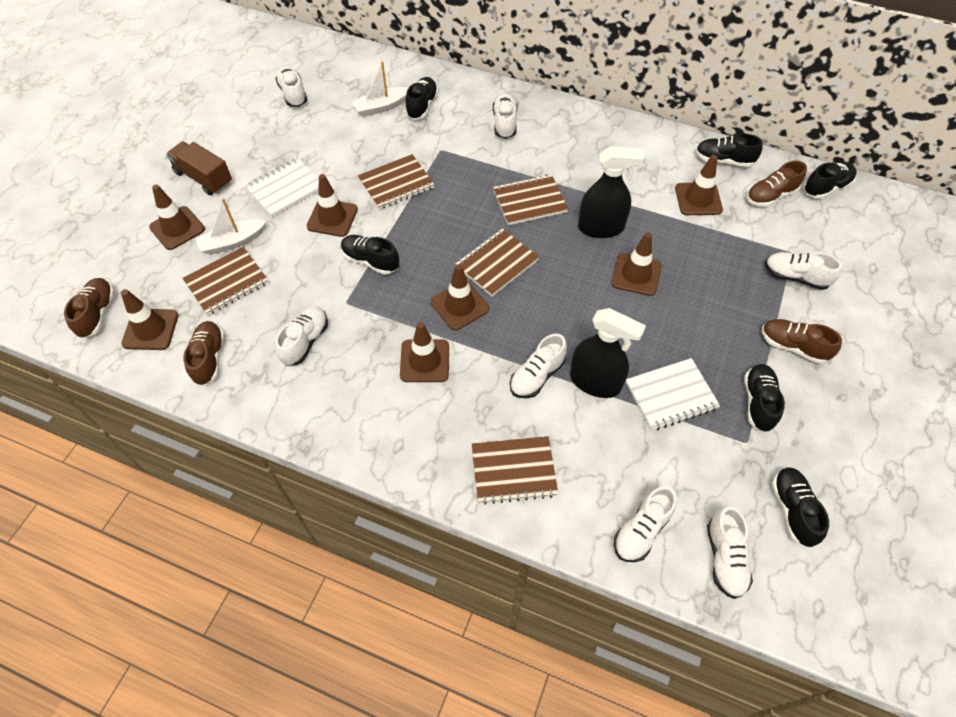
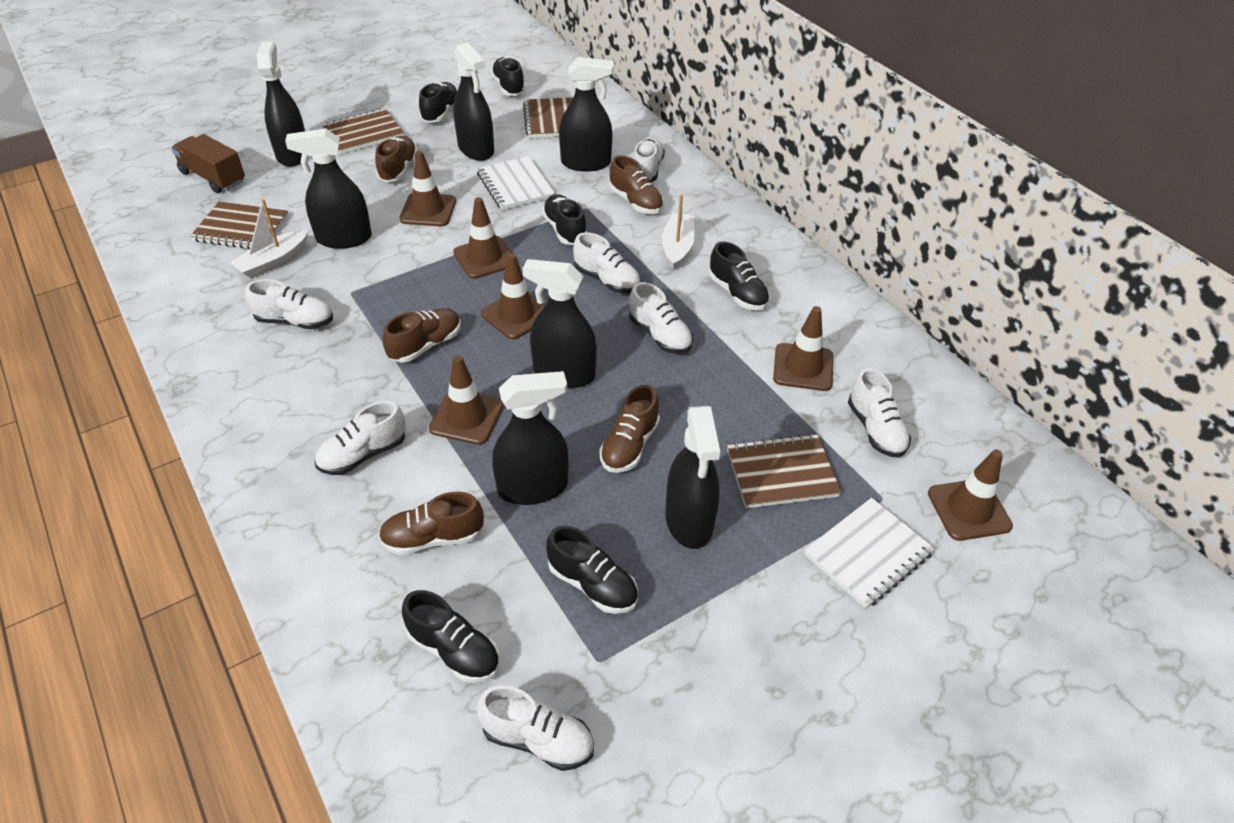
black spray bottle: 2 -> 7
brown notebook: 5 -> 4
brown shoe: 4 -> 5
brown traffic cone: 7 -> 6

